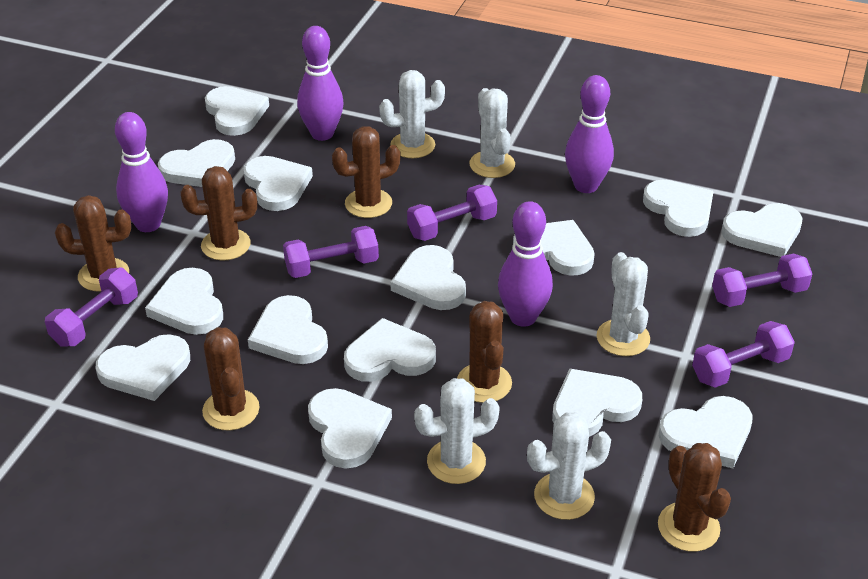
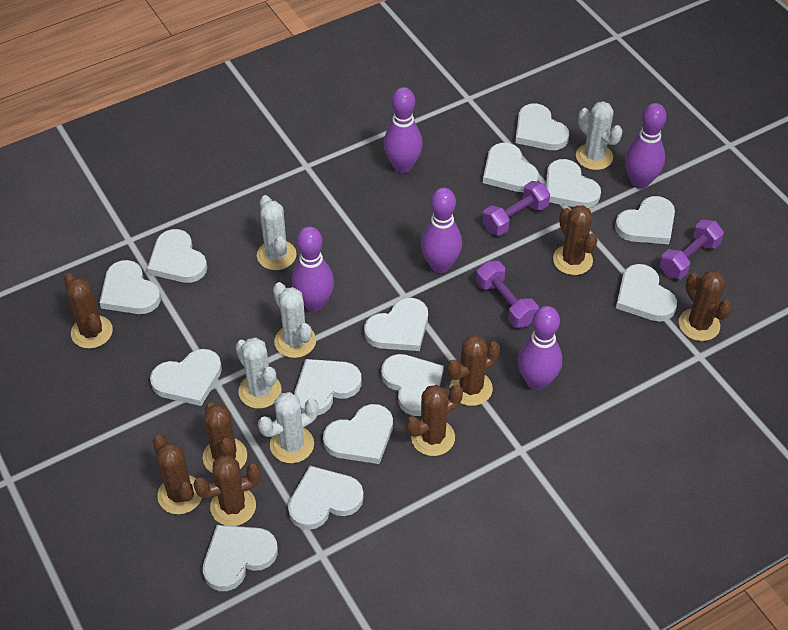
brown cactus: 6 -> 8
purple bowling pin: 4 -> 5
purple dumbbell: 5 -> 3

